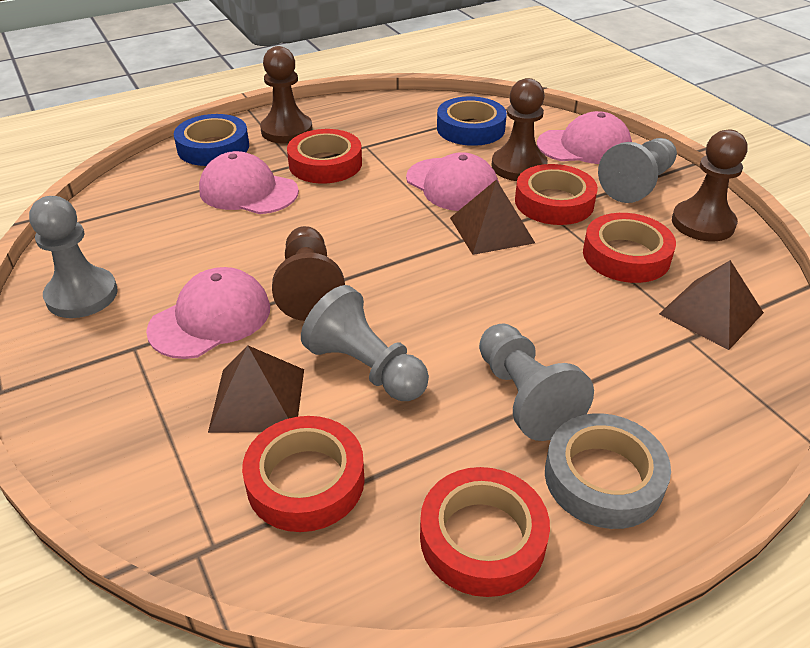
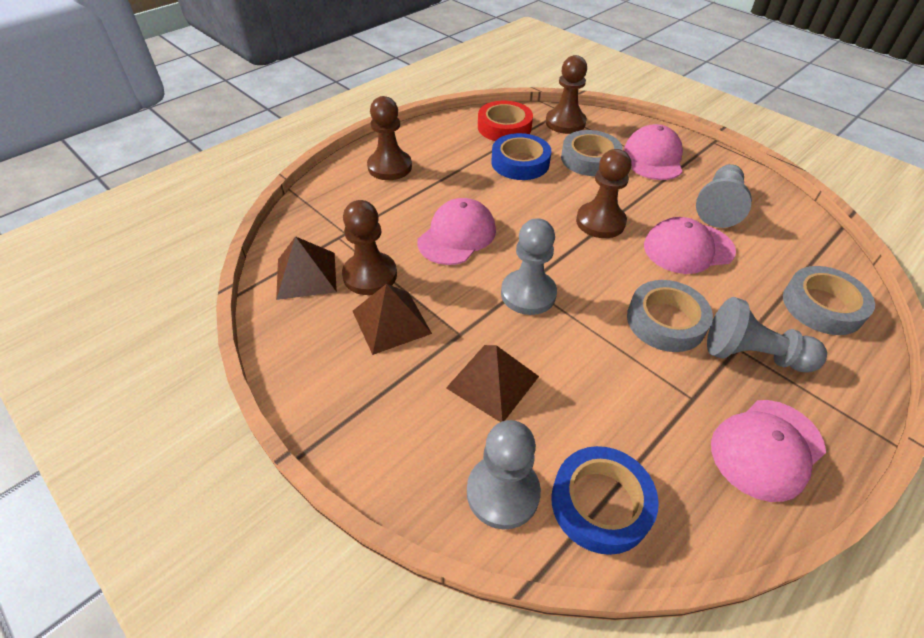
grey tape: 1 -> 3
red tape: 5 -> 1

